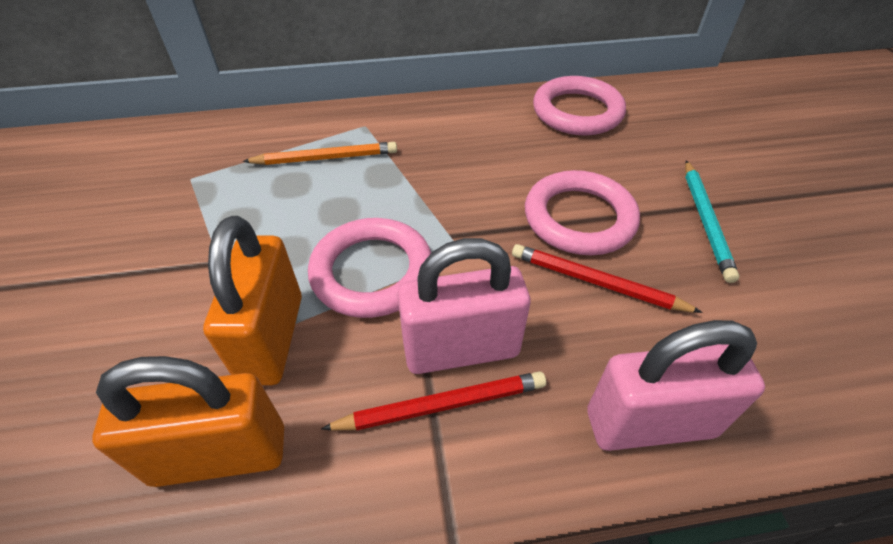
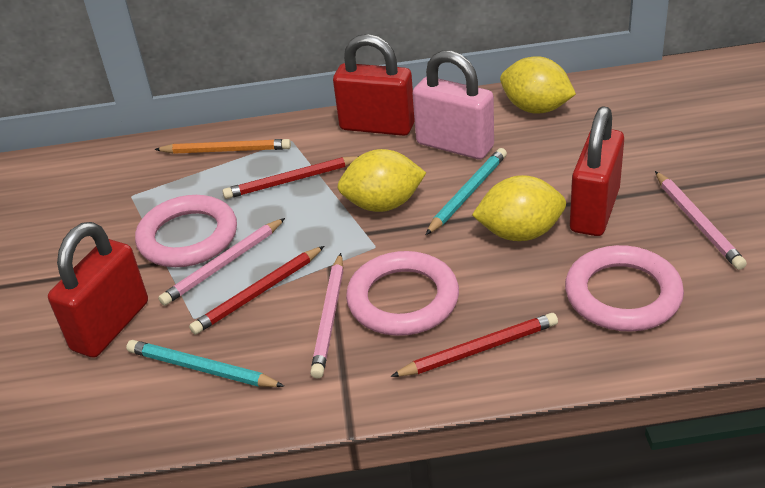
orange padlock: 2 -> 0
pink padlock: 2 -> 1
pink pencil: 0 -> 3
red padlock: 0 -> 3
red pencil: 2 -> 3
turquoise pencil: 1 -> 2
yellow lemon: 0 -> 3

